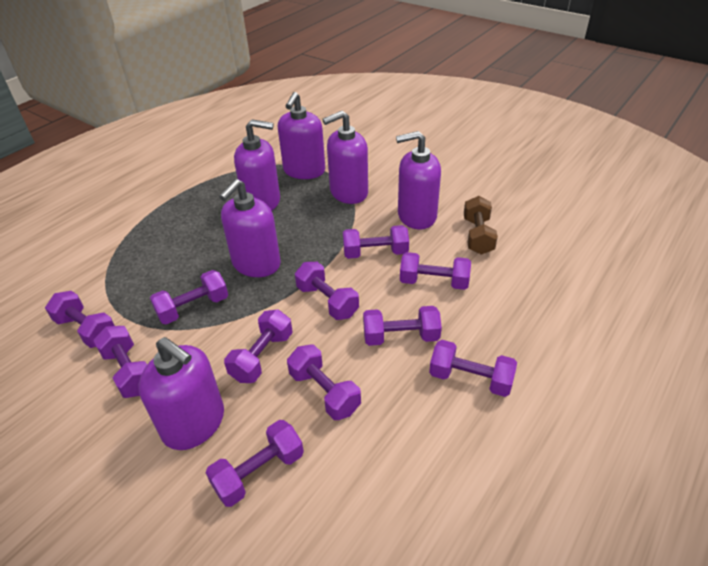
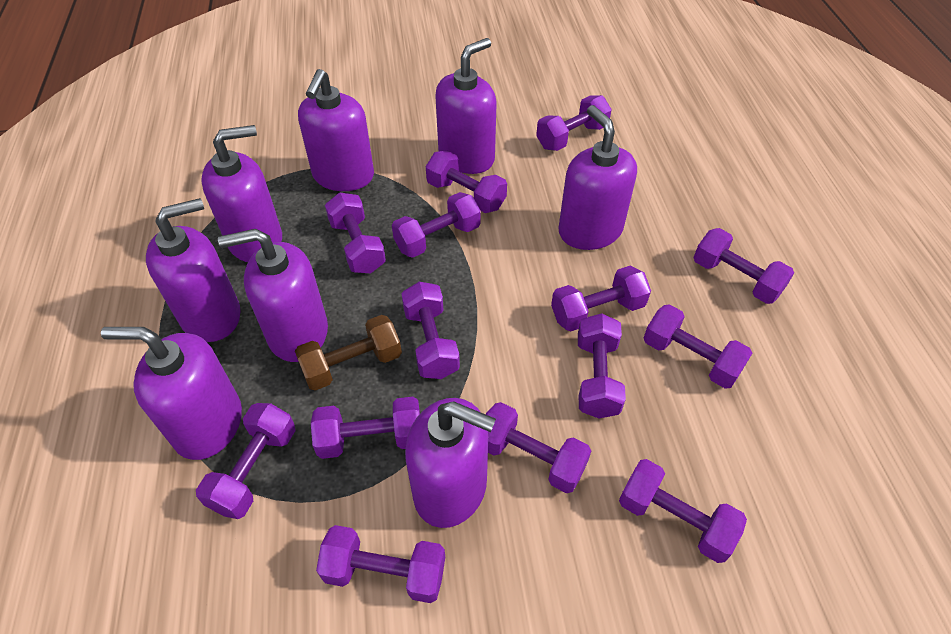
purple dumbbell: 11 -> 14
purple soap dispenser: 6 -> 8

